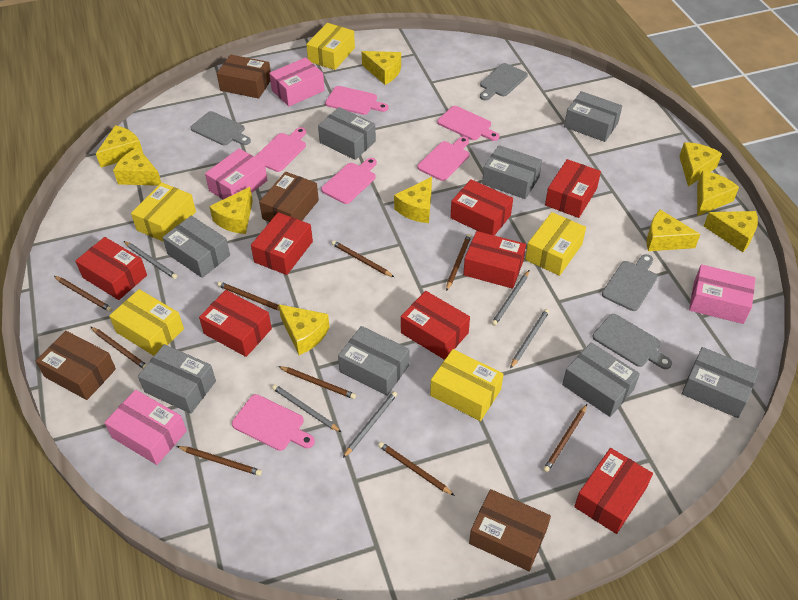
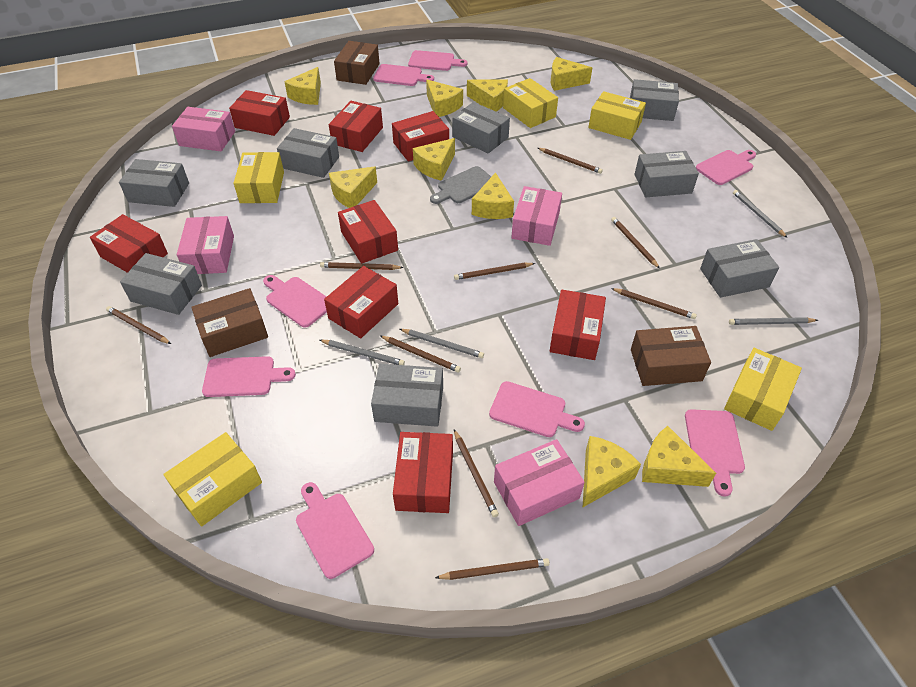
brown box: 4 -> 3
grey cutting board: 4 -> 1
grey pencil: 5 -> 4
pink cutting board: 6 -> 8
yellow cheese: 10 -> 9

